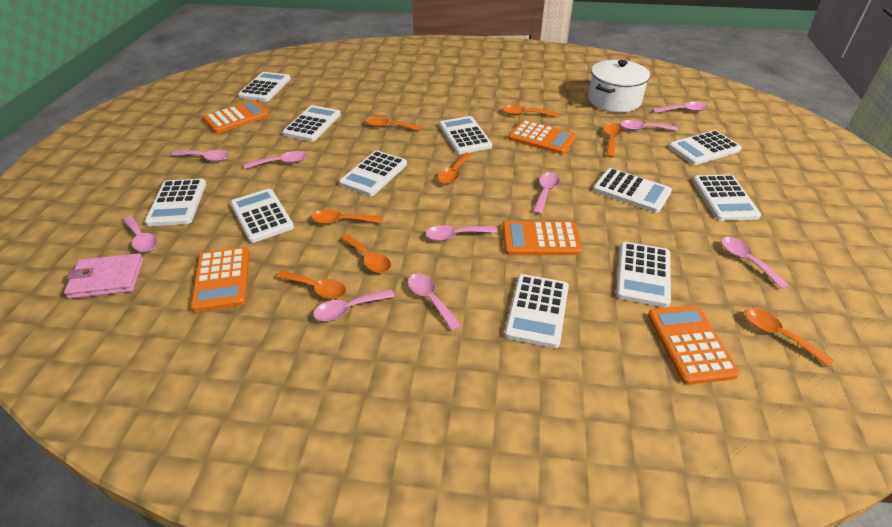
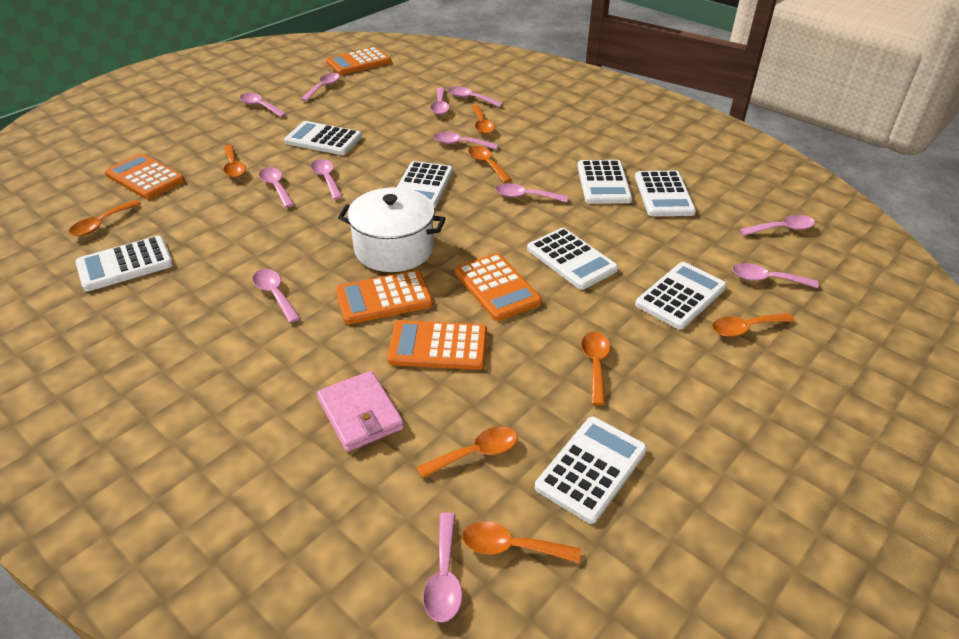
pink spoon: 10 -> 12
white calculator: 11 -> 8

